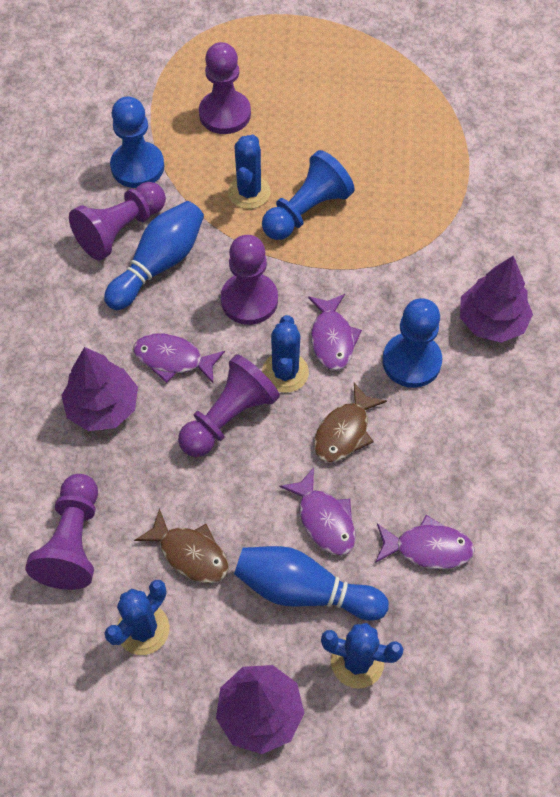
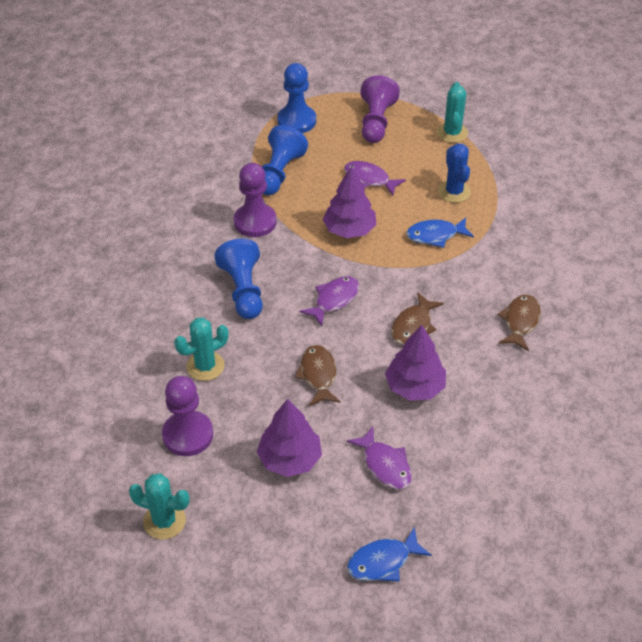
blue bowling pin: 2 -> 0
blue cactus: 4 -> 1
blue fish: 0 -> 2
brown fish: 2 -> 3
purple fish: 4 -> 3
purple pawn: 5 -> 3
turquoise cactus: 0 -> 3

